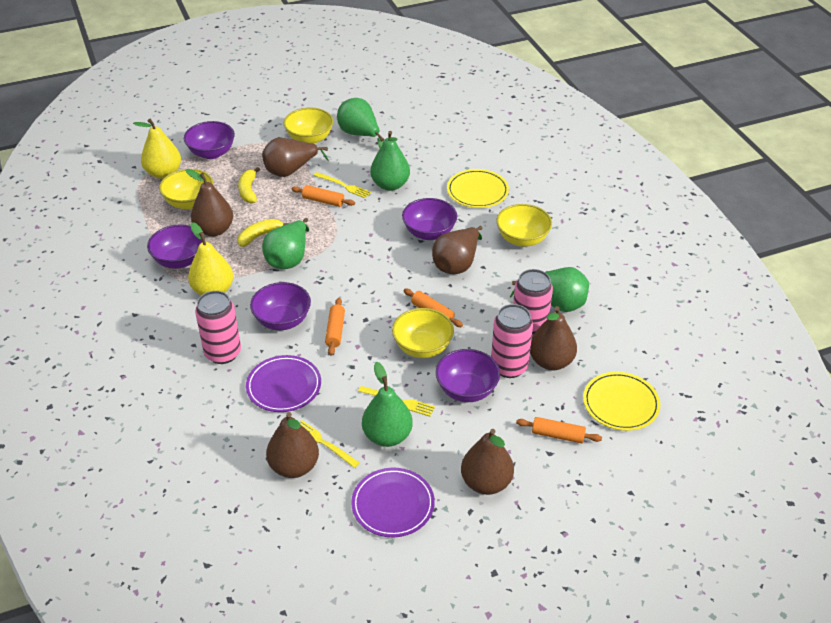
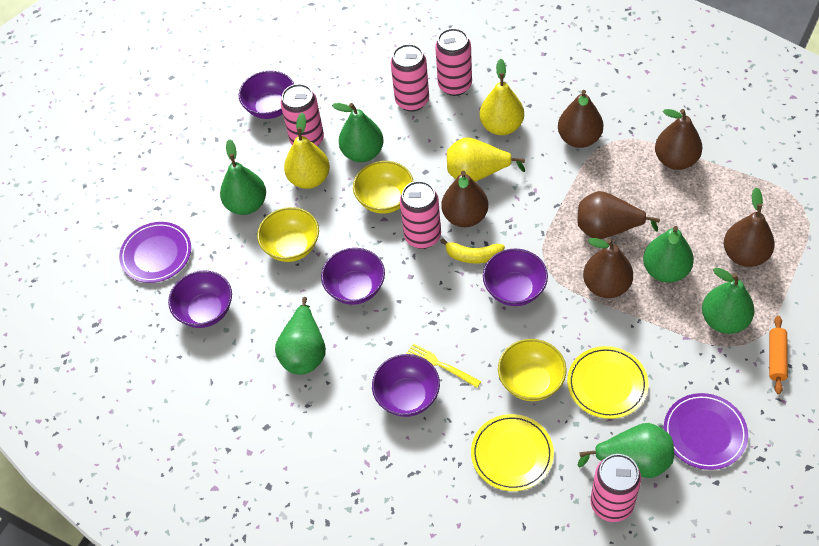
green pear: 5 -> 6
orange rolling pin: 4 -> 1
pink can: 3 -> 5
yellow banana: 2 -> 1
yellow bowl: 4 -> 3
yellow fork: 3 -> 1
yellow pear: 2 -> 3

